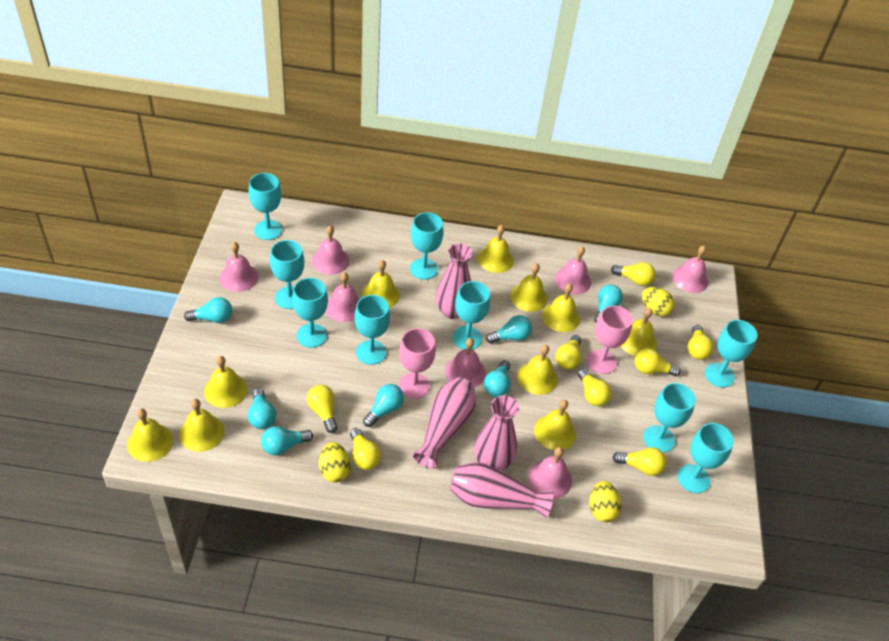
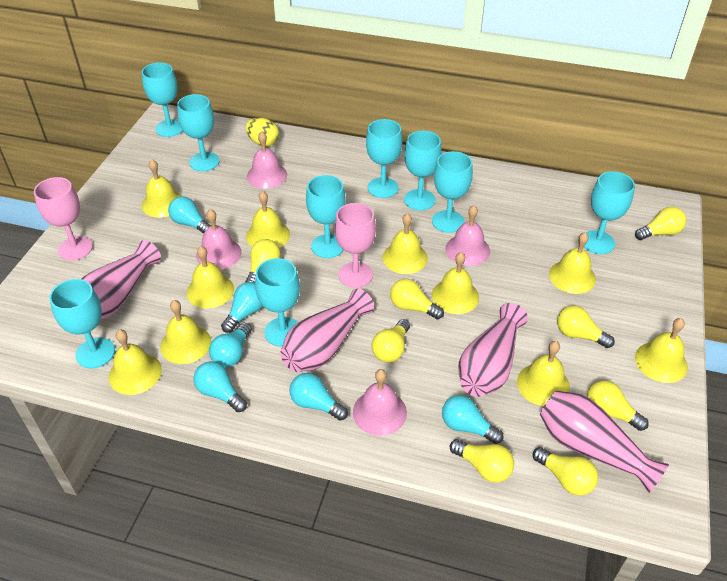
pink bell: 7 -> 4
turquoise light bulb: 7 -> 6
yellow egg: 3 -> 1

